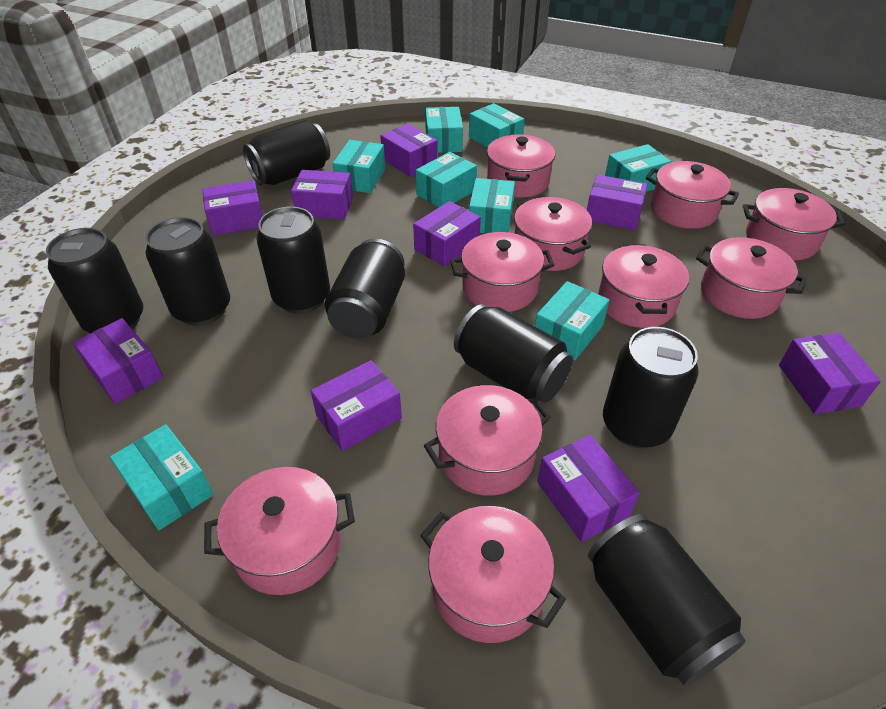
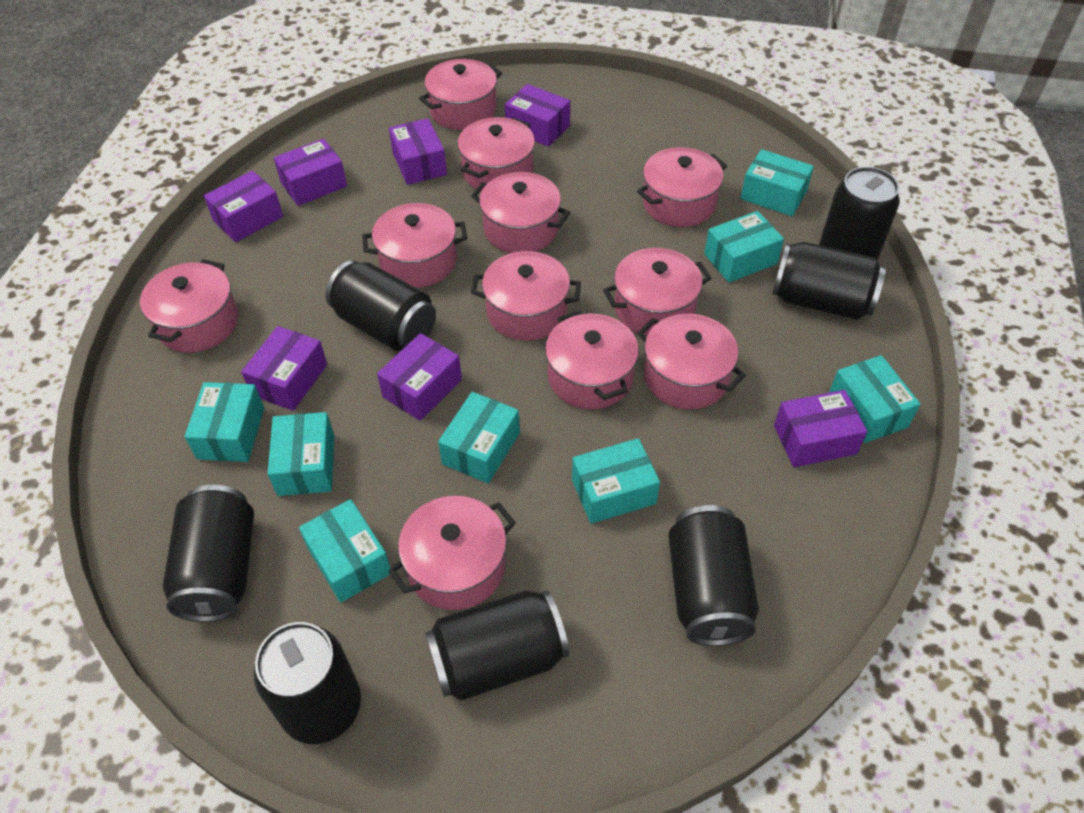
black can: 8 -> 7
pink pot: 10 -> 11
purple box: 9 -> 7

